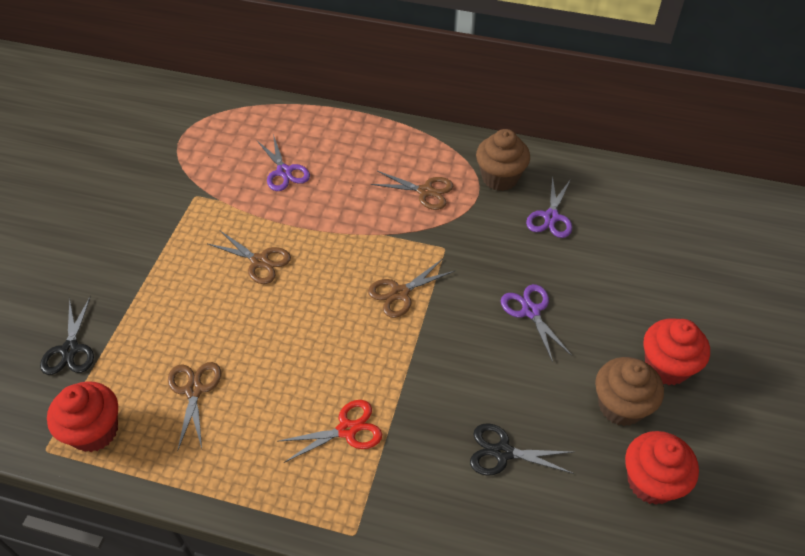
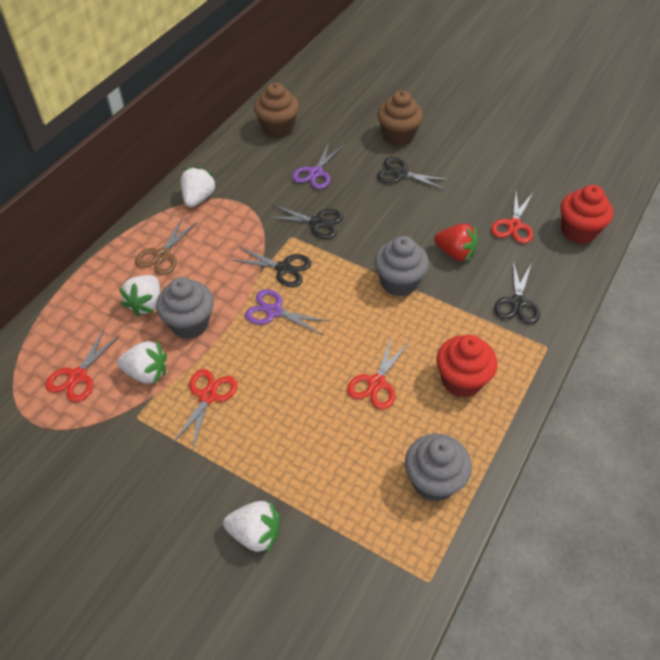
black scissors: 2 -> 4
brown scissors: 4 -> 1
grey cupcake: 0 -> 3
purple scissors: 3 -> 2
red cupcake: 3 -> 2
red scissors: 1 -> 4
red strawberry: 0 -> 1
white strawberry: 0 -> 4

